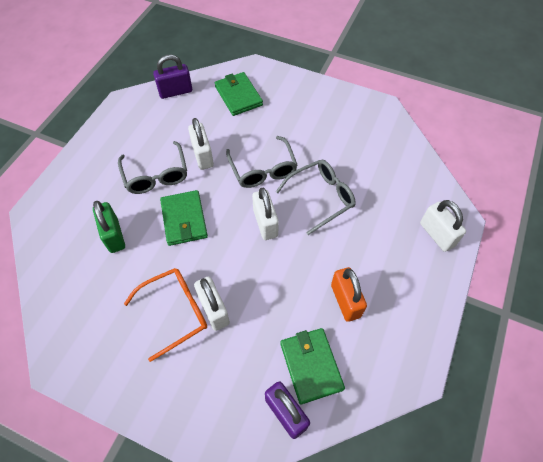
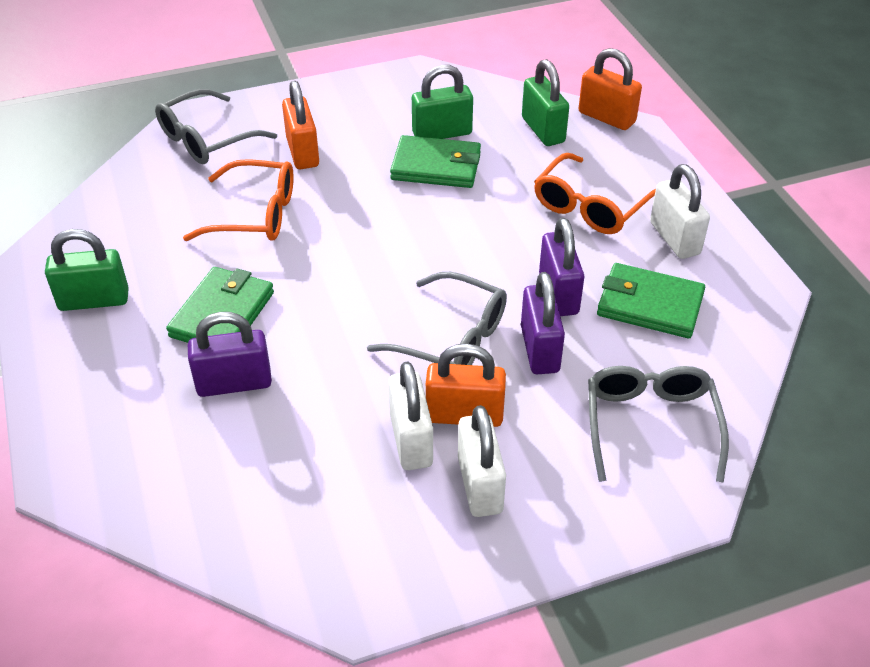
green padlock: 1 -> 3
orange glasses: 1 -> 2
orange padlock: 1 -> 3
purple padlock: 2 -> 3
white padlock: 4 -> 3

